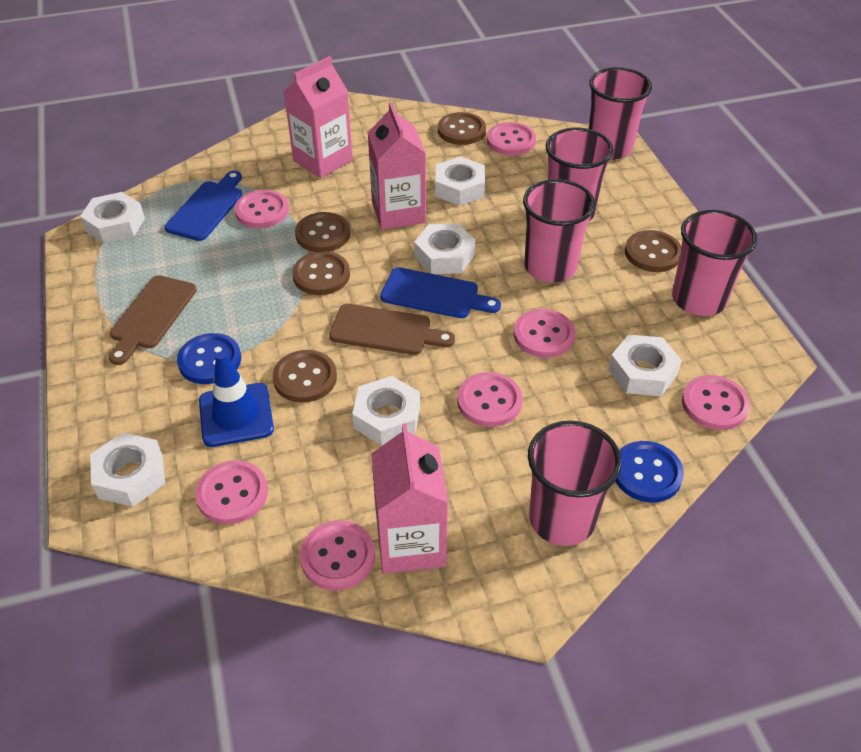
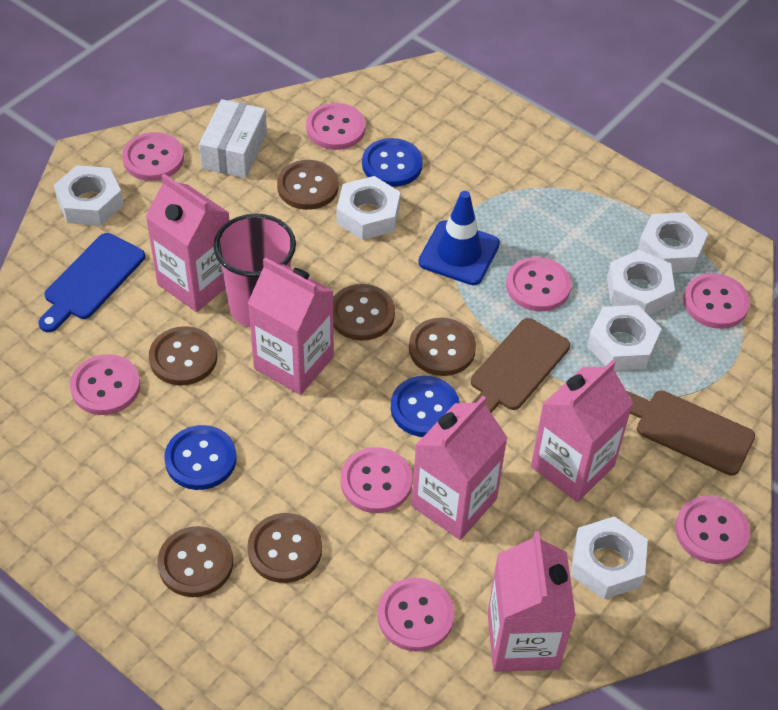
blue button: 2 -> 3
blue cutting board: 2 -> 1
brown button: 5 -> 6
pink button: 7 -> 8
pink carton: 3 -> 5
pink cup: 5 -> 1
white box: 0 -> 1

